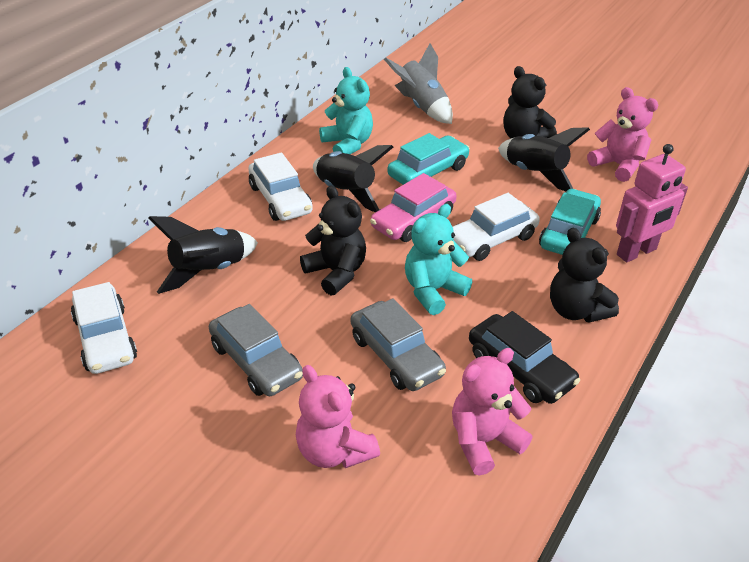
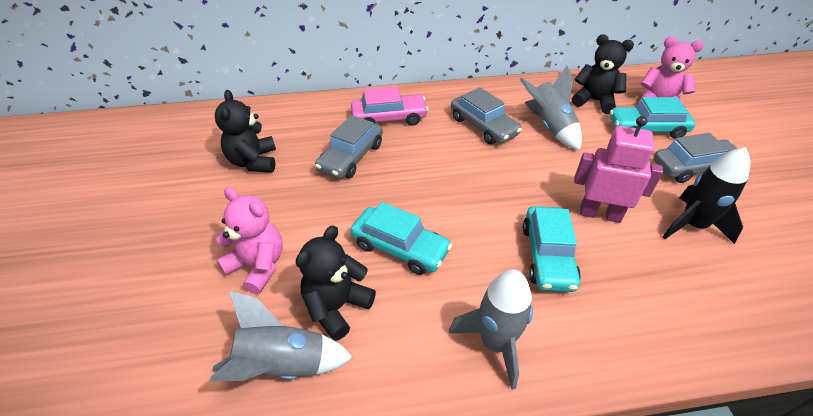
black car: 1 -> 0
black rocket: 3 -> 1
grey car: 2 -> 3
grey rocket: 1 -> 3
pink teddy bear: 3 -> 2
turquoise car: 2 -> 3
turquoise teddy bear: 2 -> 0
white car: 3 -> 0

